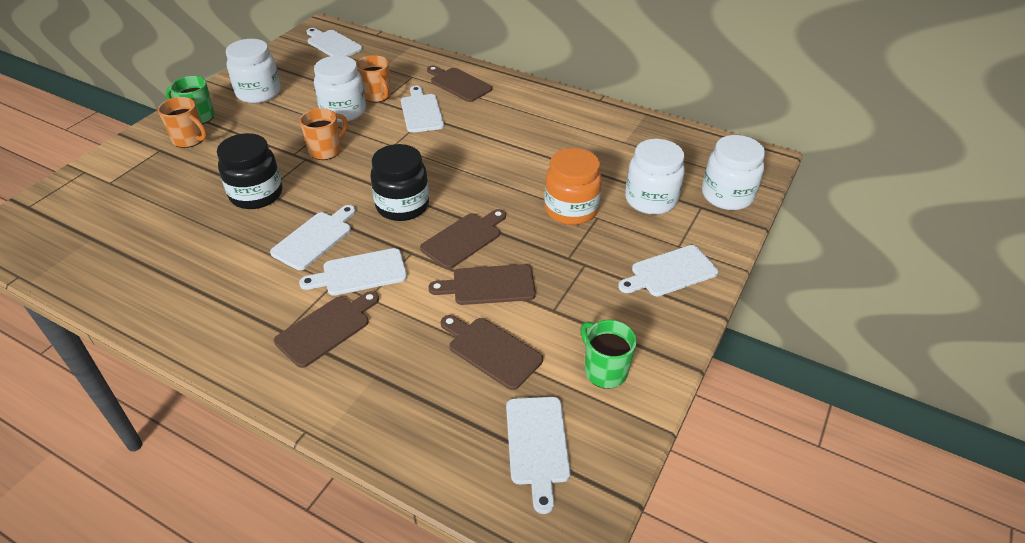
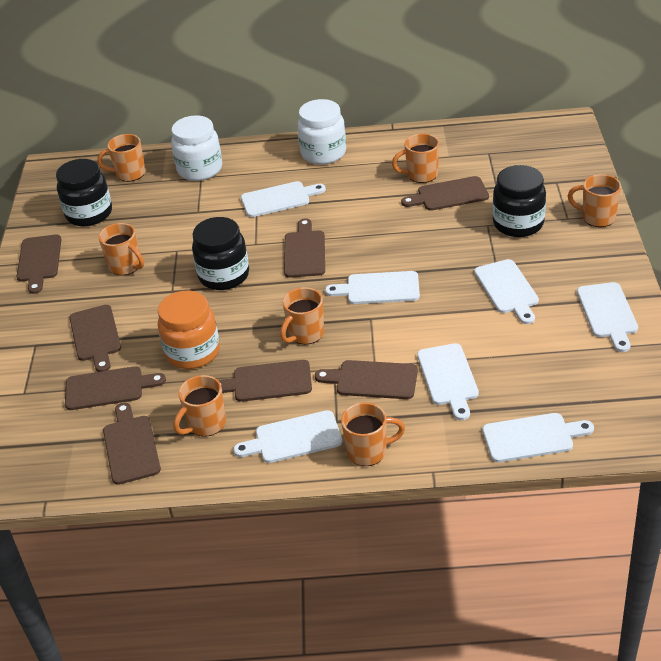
black jar: 2 -> 3
brown cutting board: 5 -> 8
green mug: 2 -> 0
orange mug: 3 -> 7
white cutting board: 6 -> 7
white jar: 4 -> 2

